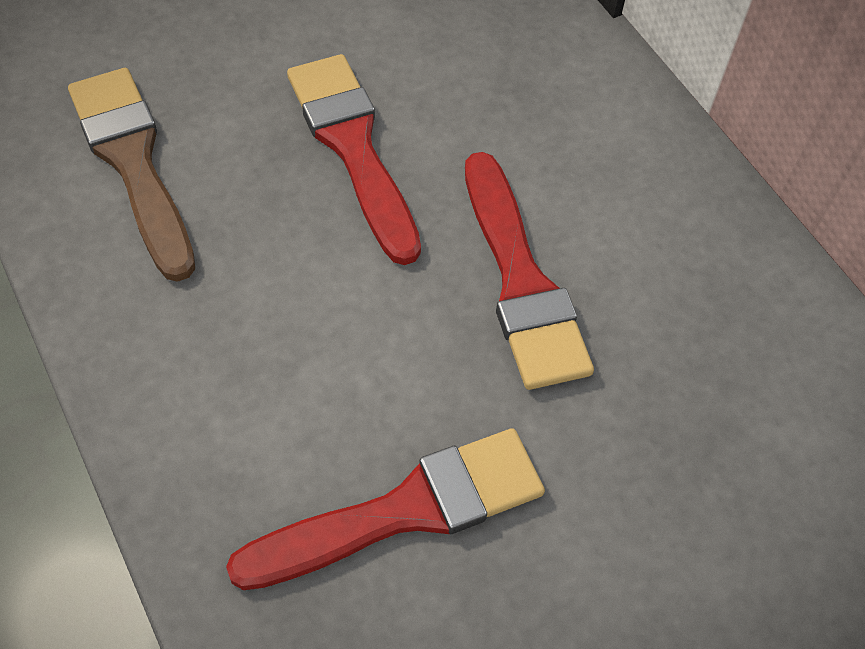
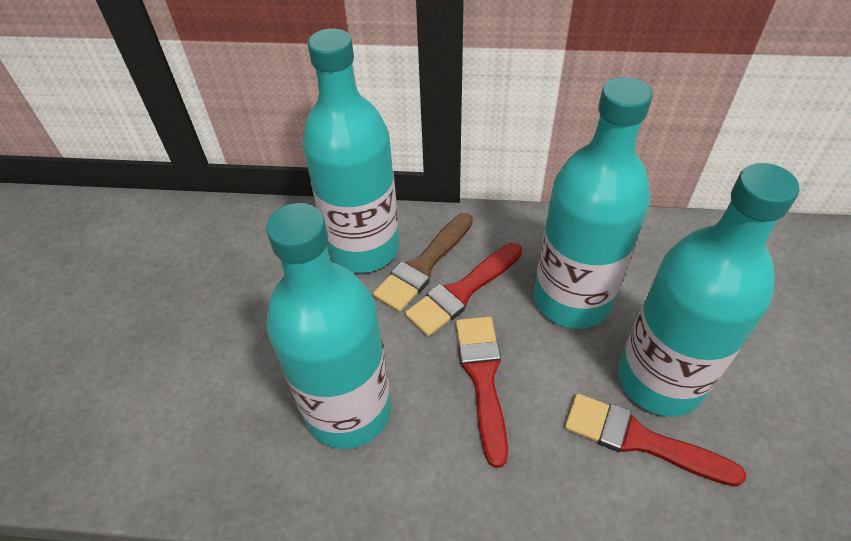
turquoise bottle: 0 -> 4

